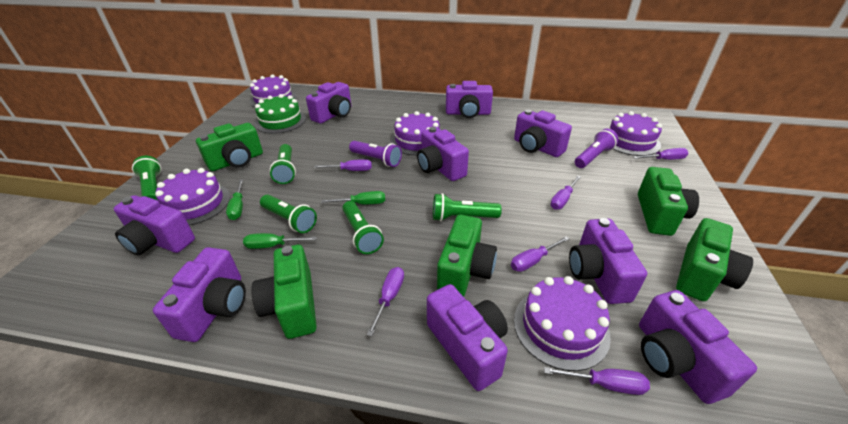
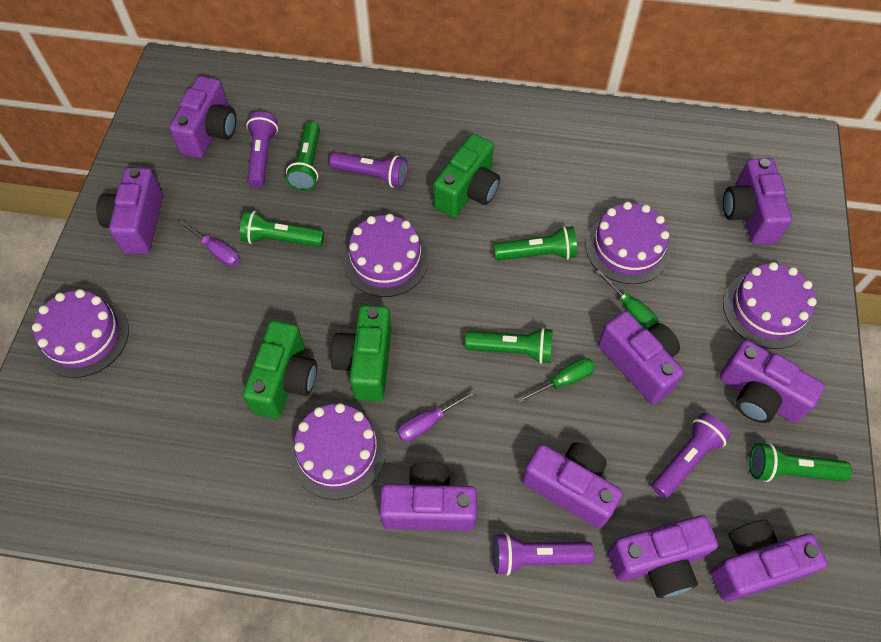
green cake: 1 -> 0
green camera: 5 -> 3
green screwdriver: 3 -> 2
purple flashlight: 2 -> 4
purple screwdriver: 6 -> 2

